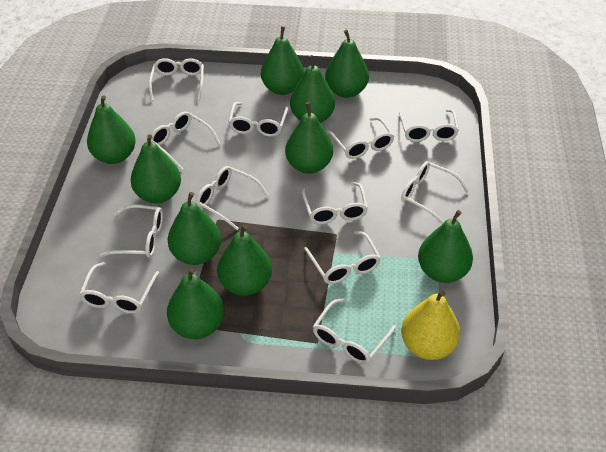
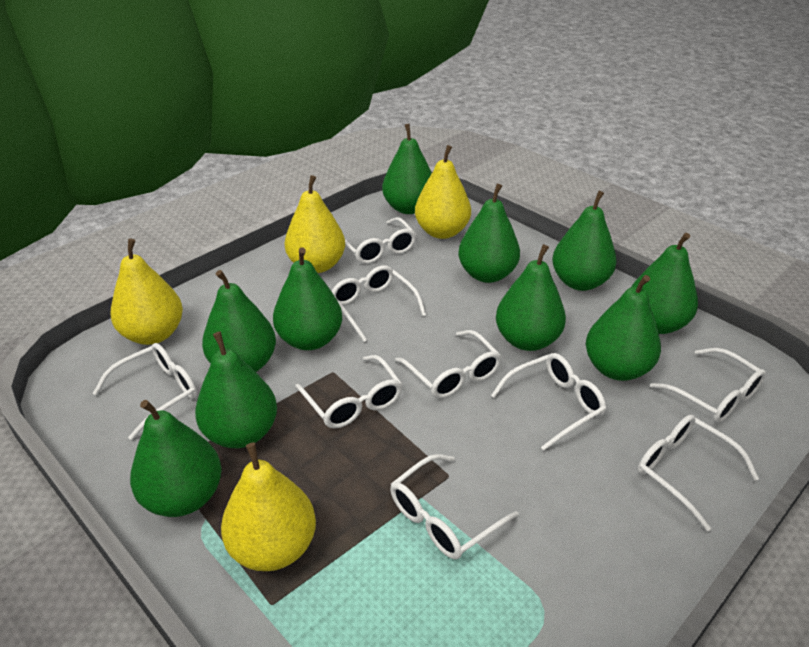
white glasses: 12 -> 9
yellow pear: 1 -> 4

